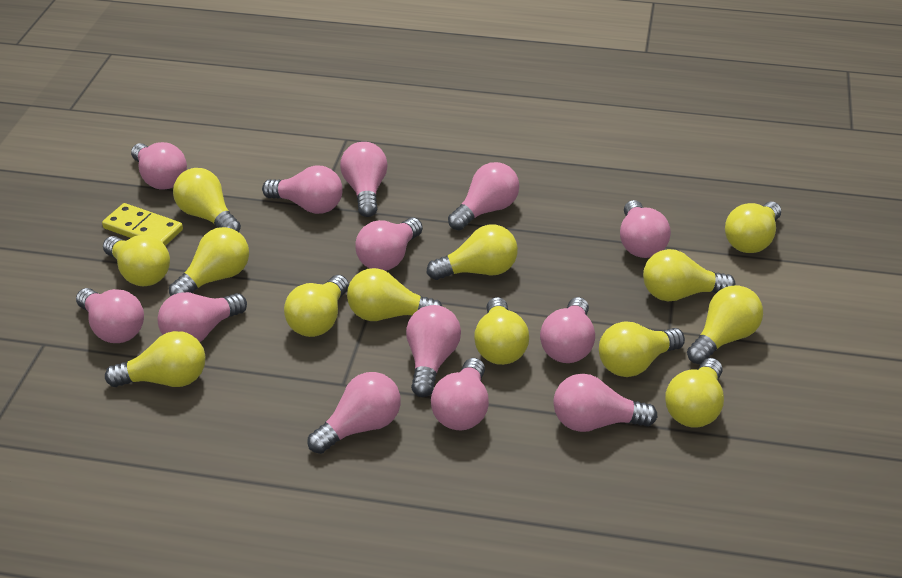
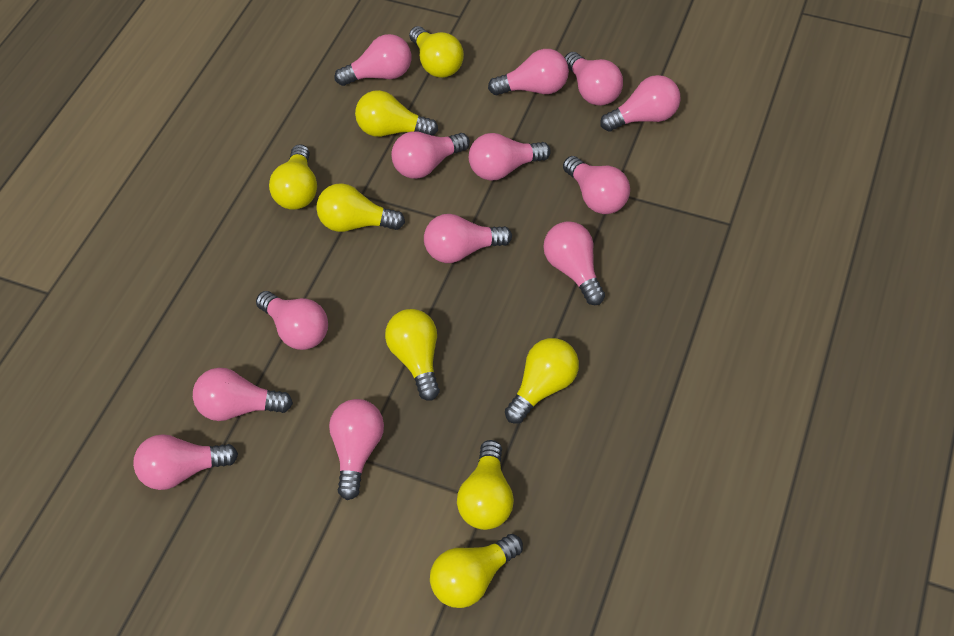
yellow domino: 1 -> 0
yellow light bulb: 13 -> 8

